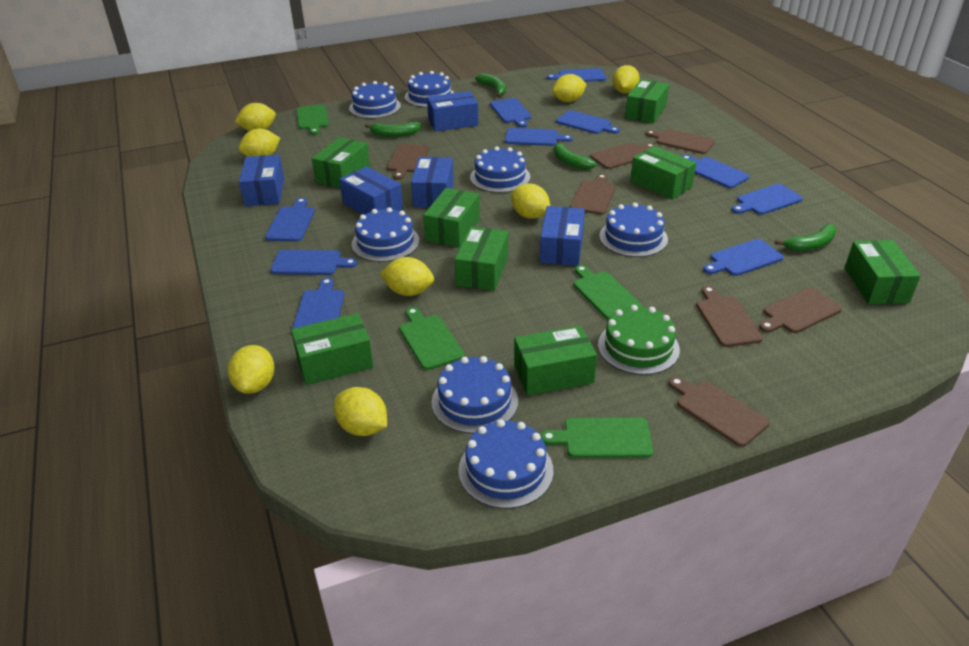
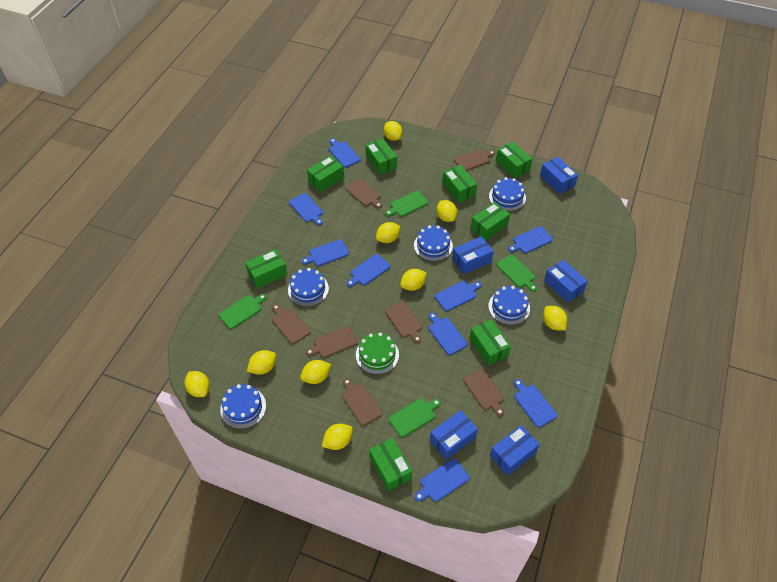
blue cake: 7 -> 5
blue cutting board: 10 -> 9
green banana: 4 -> 0
yellow lemon: 8 -> 9

